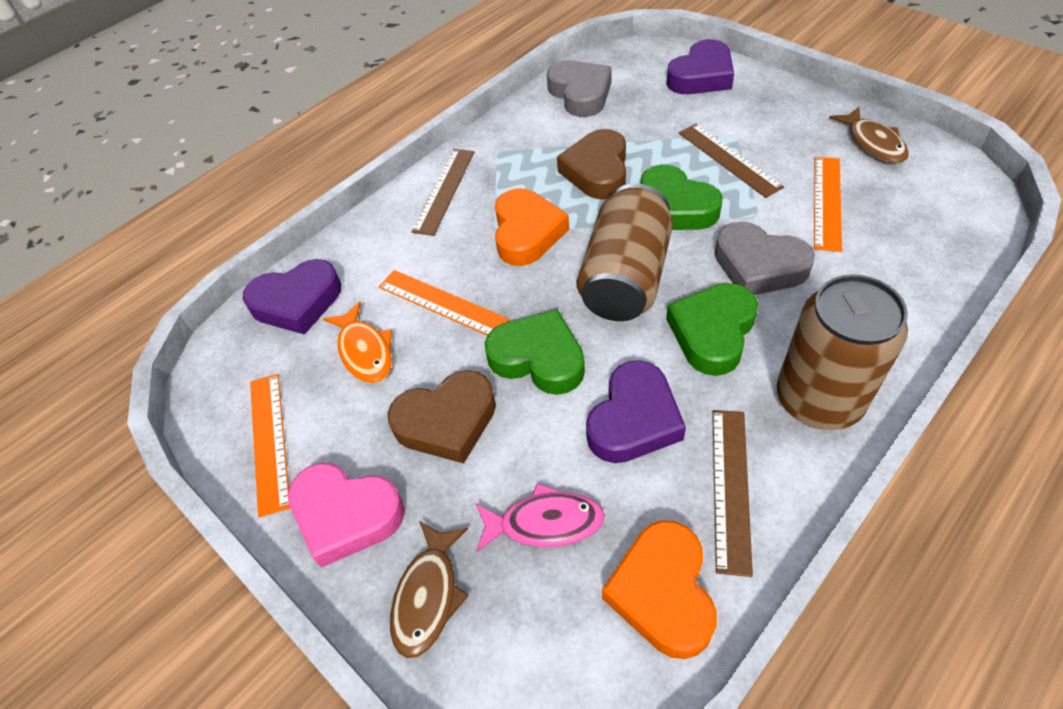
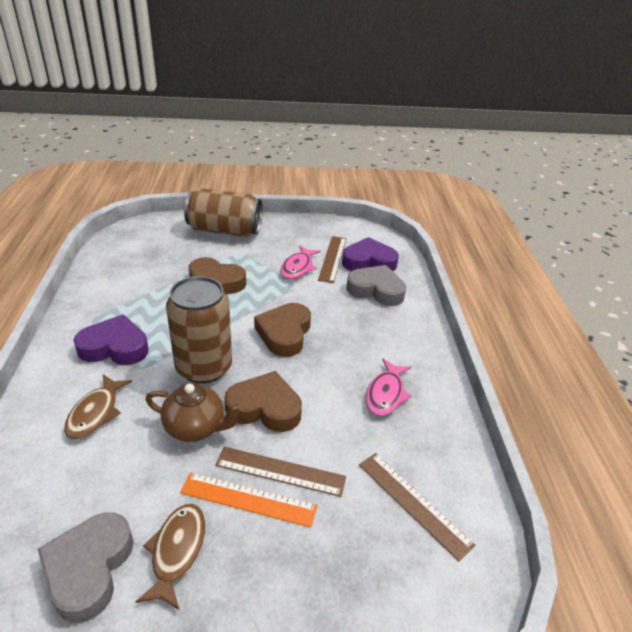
brown heart: 2 -> 3
brown teapot: 0 -> 1
green heart: 3 -> 0
orange fish: 1 -> 0
orange heart: 2 -> 0
orange ruler: 3 -> 1
pink fish: 1 -> 2
pink heart: 1 -> 0
purple heart: 3 -> 2

